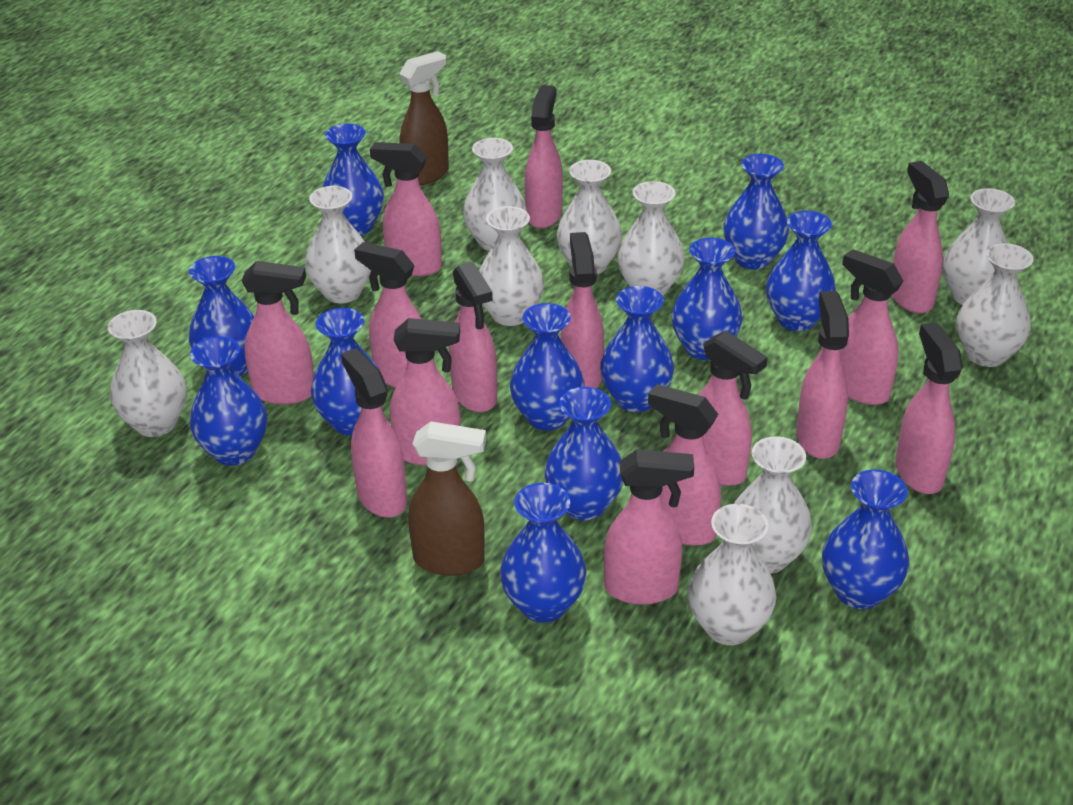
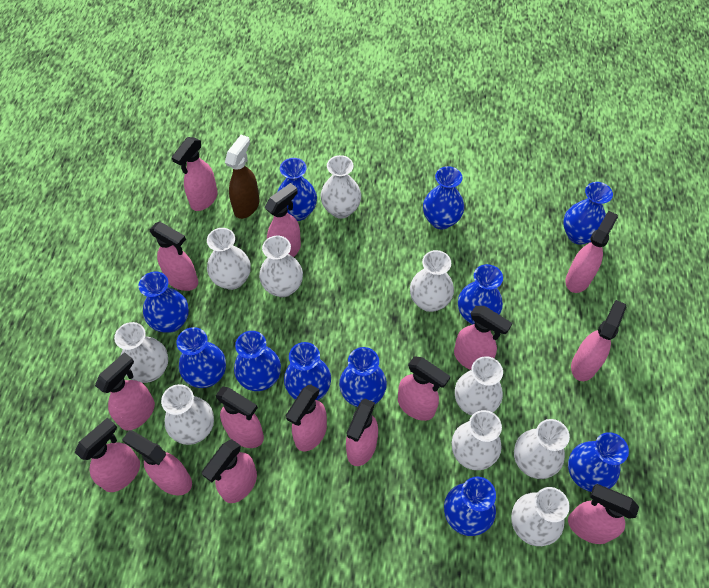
blue vase: 12 -> 11
brown spray bottle: 2 -> 1

